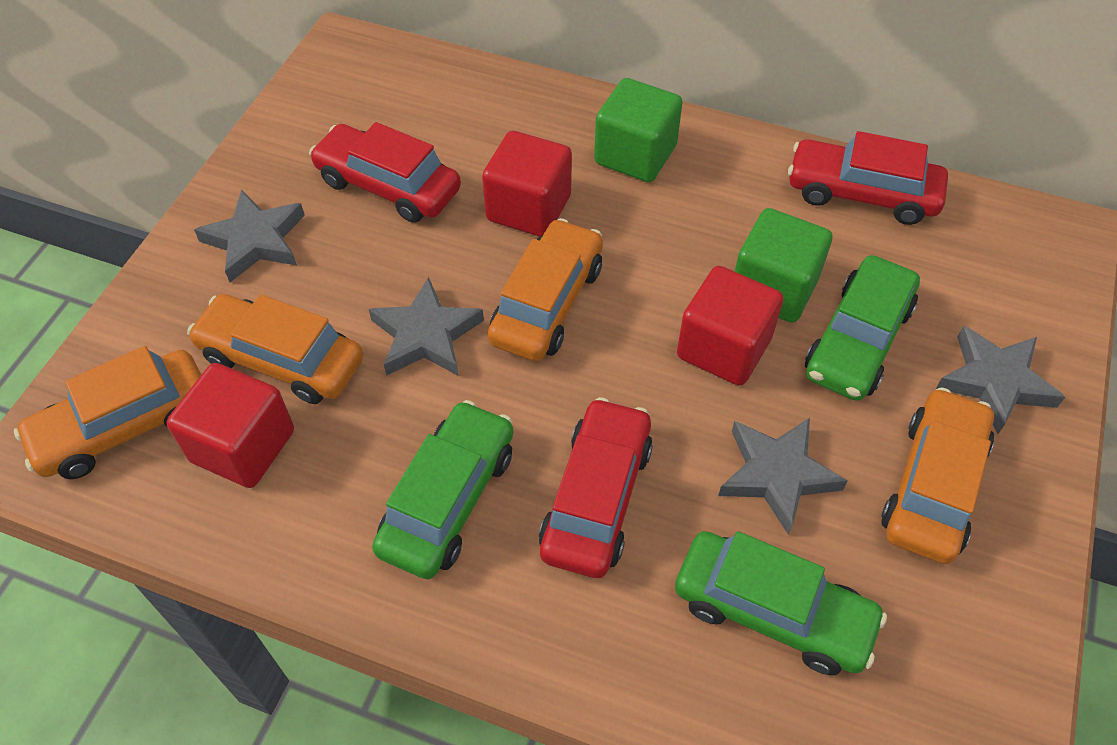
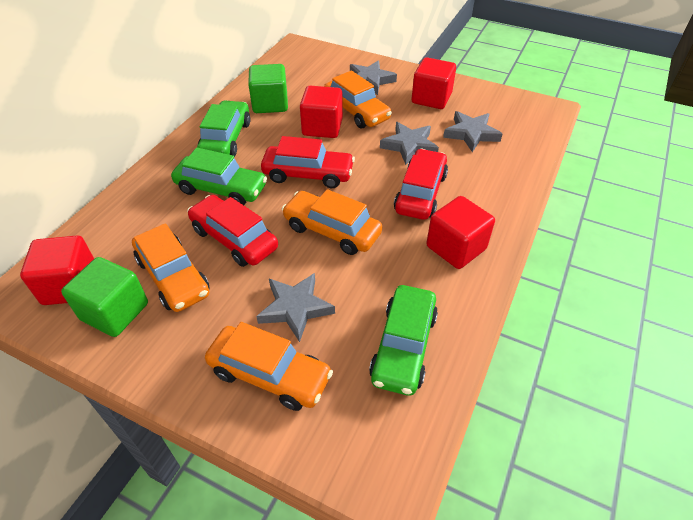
red cube: 3 -> 4

